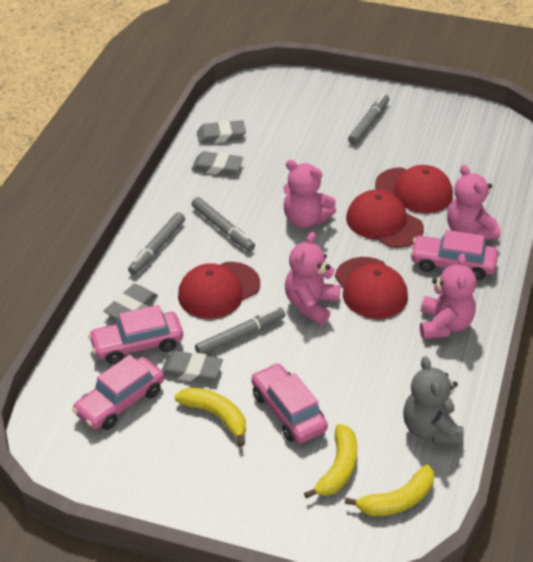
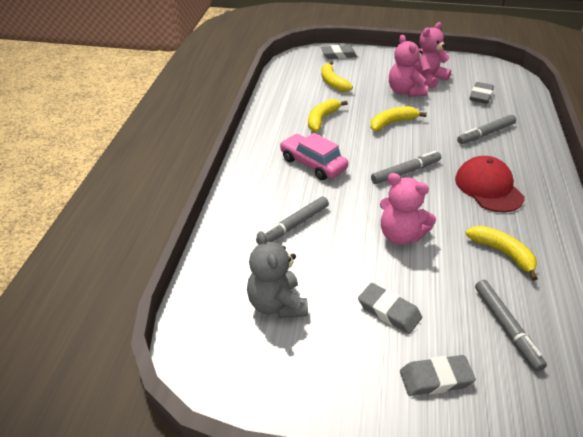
pink car: 4 -> 1
pink teddy bear: 4 -> 3
red cap: 4 -> 1
yellow banana: 3 -> 4

